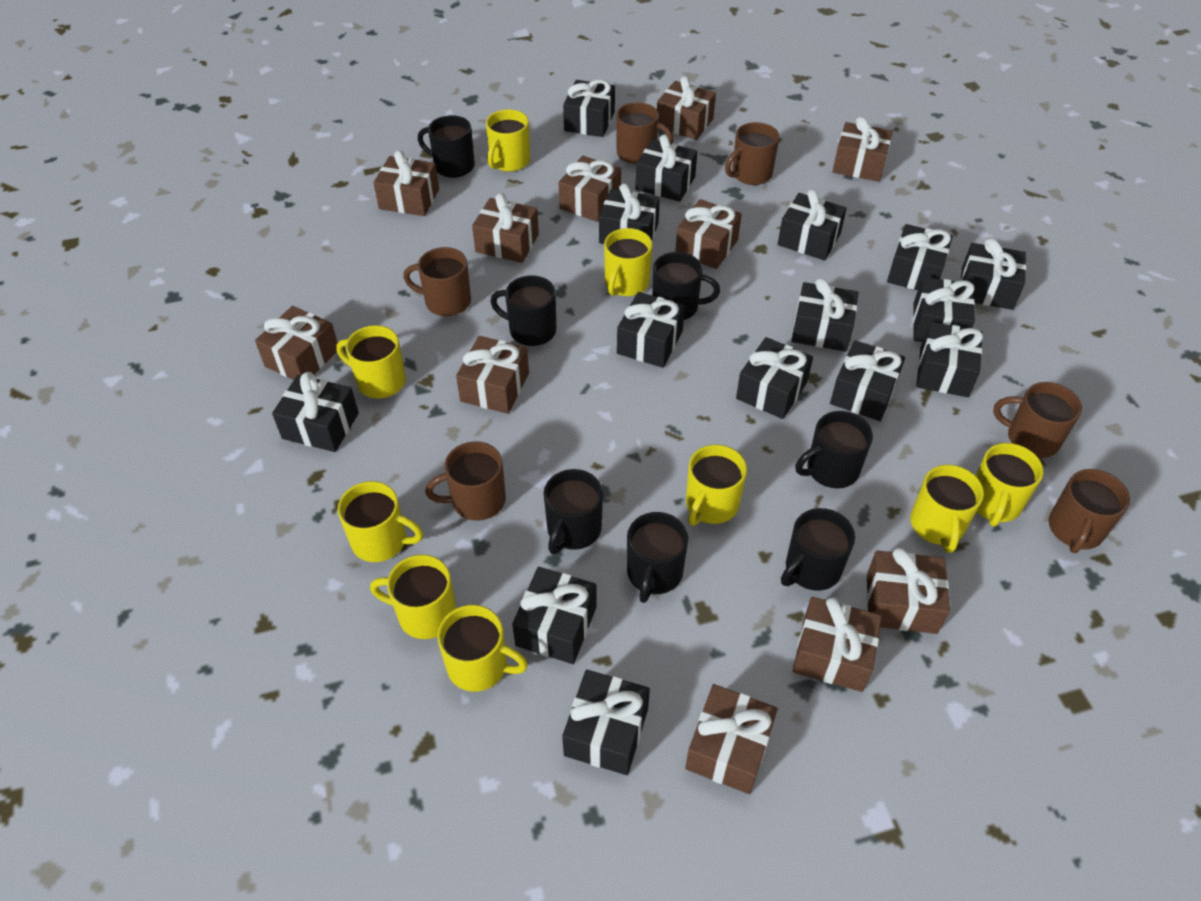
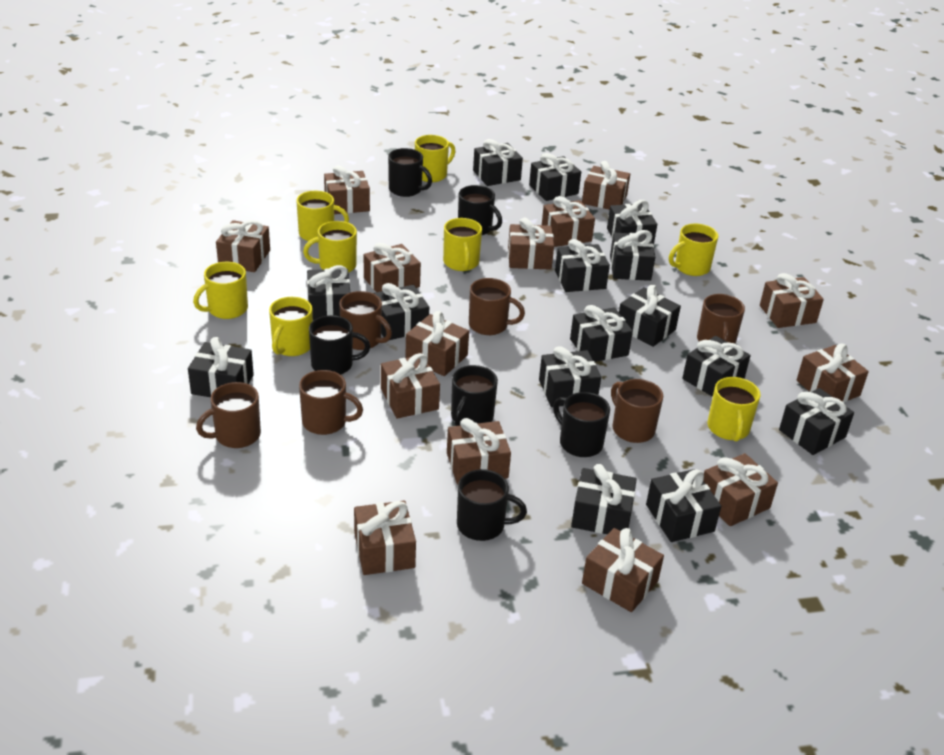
black mug: 7 -> 6
brown gift: 11 -> 14
yellow mug: 9 -> 8

